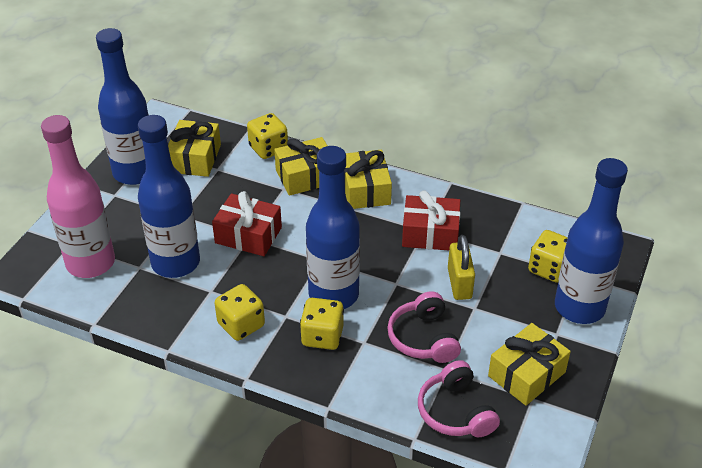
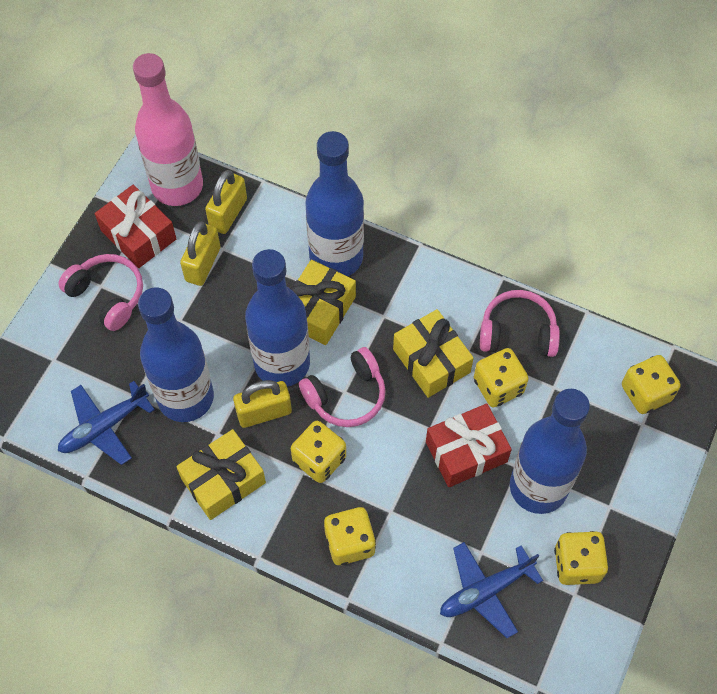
blue plane: 0 -> 2
pink headphones: 2 -> 3
yellow dice: 4 -> 5
yellow gift: 4 -> 3
yellow padlock: 1 -> 3

